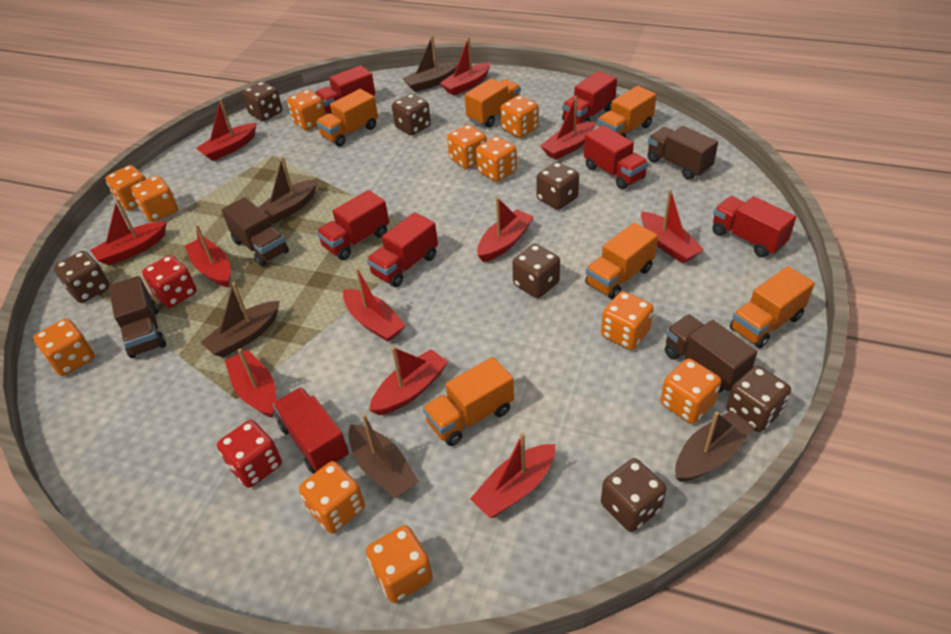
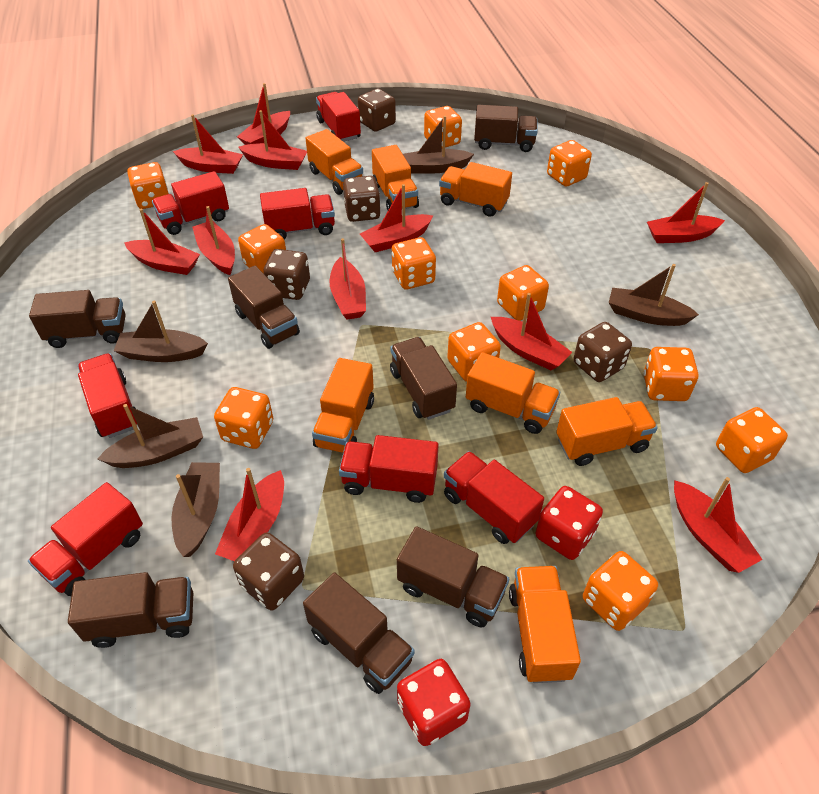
brown dice: 7 -> 5
brown truck: 4 -> 7
orange truck: 6 -> 7

